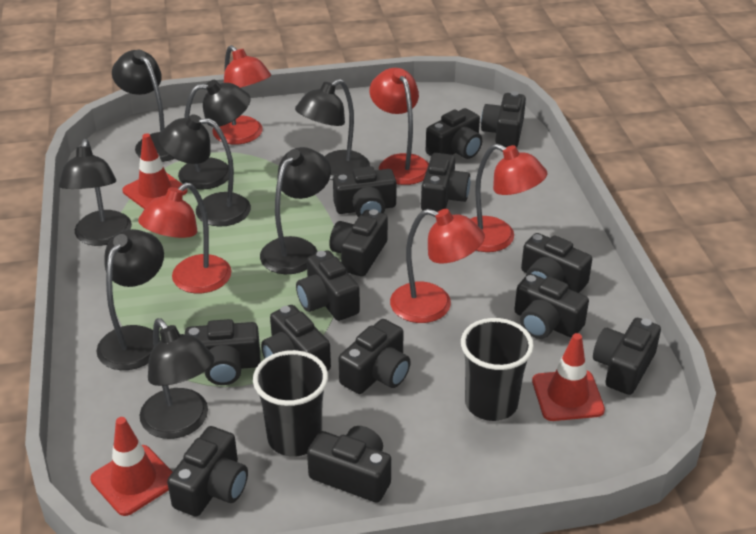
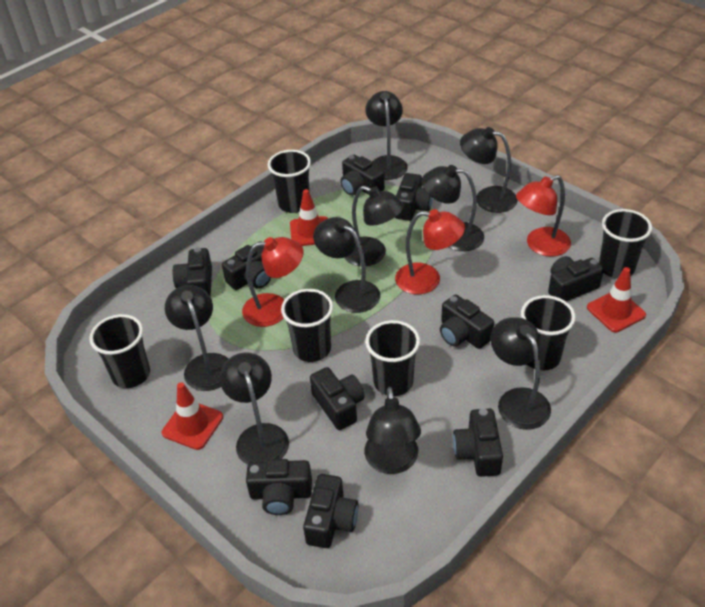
black camera: 14 -> 10
black cup: 2 -> 6
black lamp: 8 -> 9
red lamp: 5 -> 3

